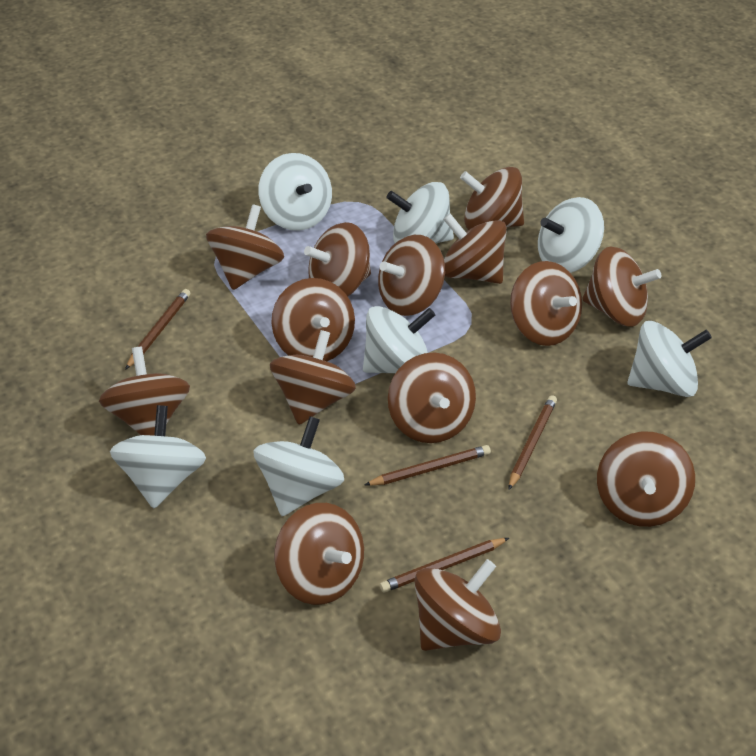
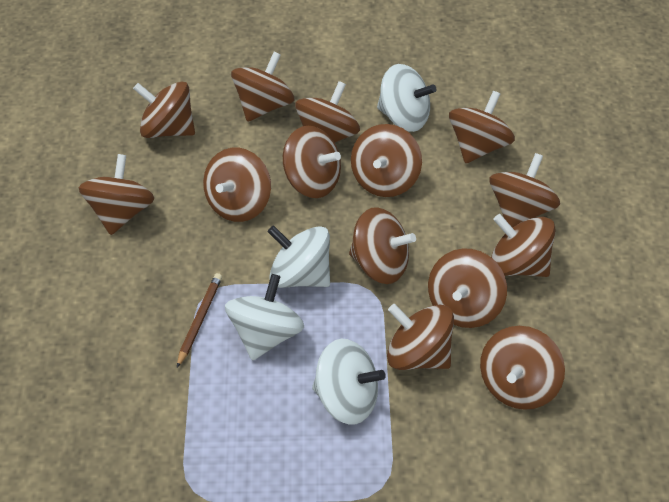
brown pencil: 4 -> 1
white spinning top: 7 -> 4

